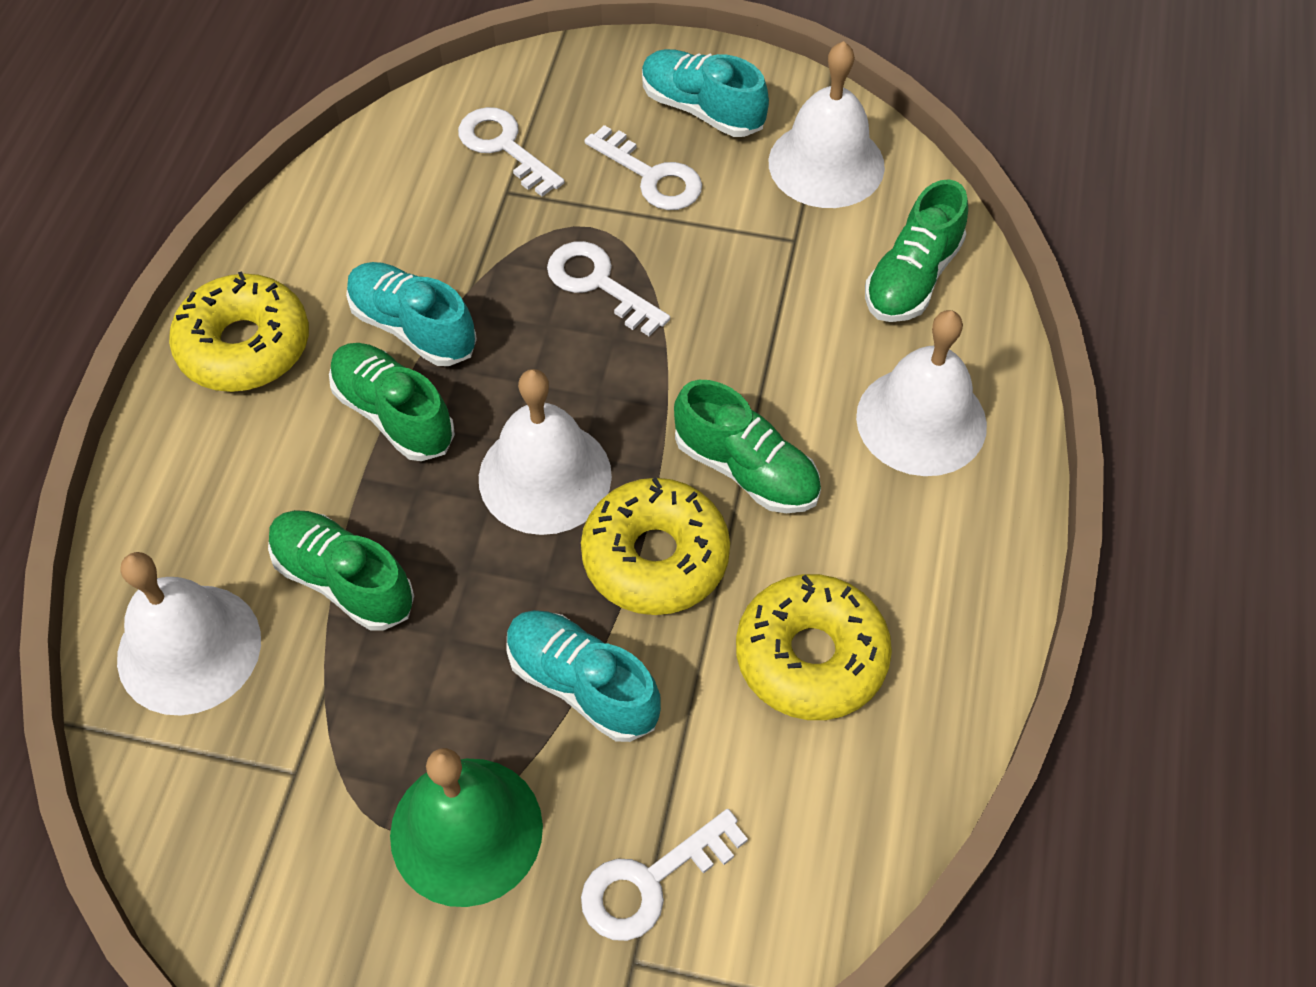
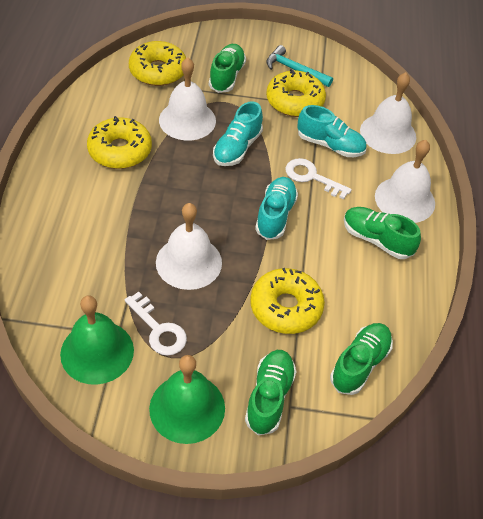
green bell: 1 -> 2
turquoise hammer: 0 -> 1
white key: 4 -> 2
yellow donut: 3 -> 4

